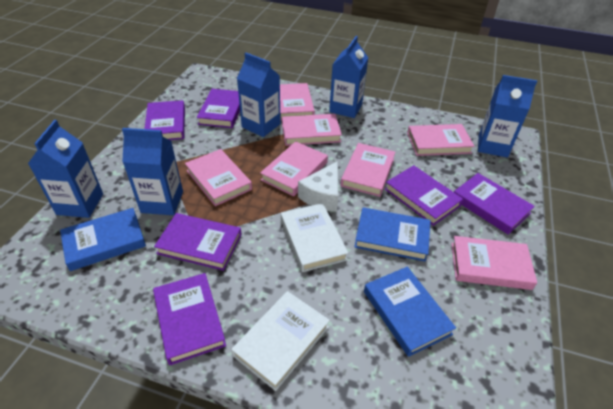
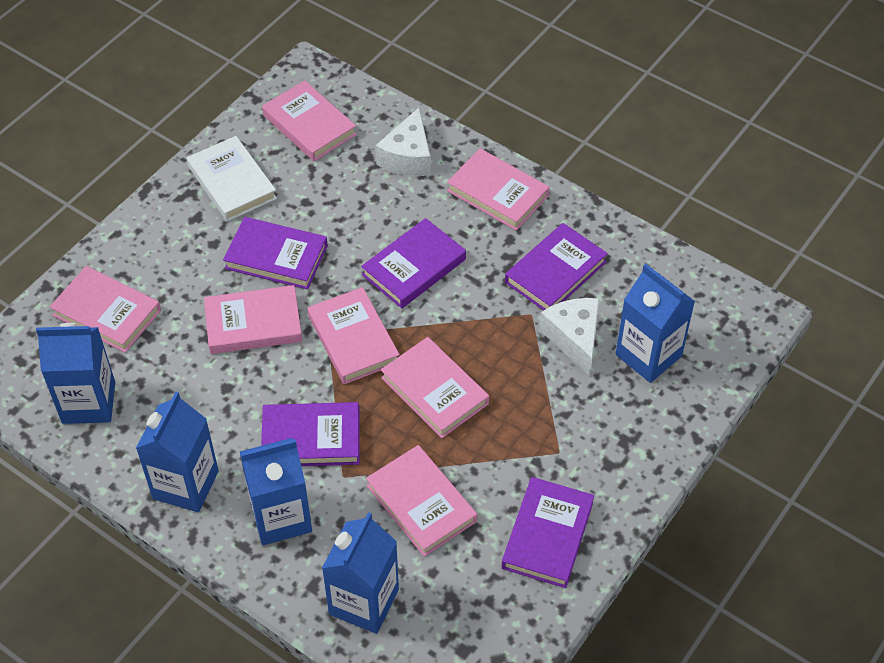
blue book: 3 -> 0
purple book: 6 -> 5
white book: 2 -> 1
white cheese: 1 -> 2

